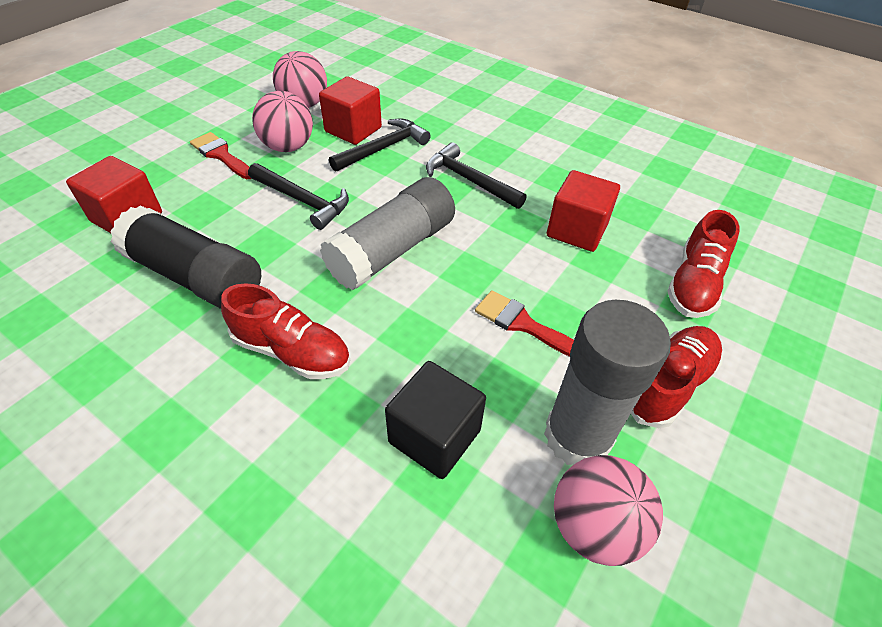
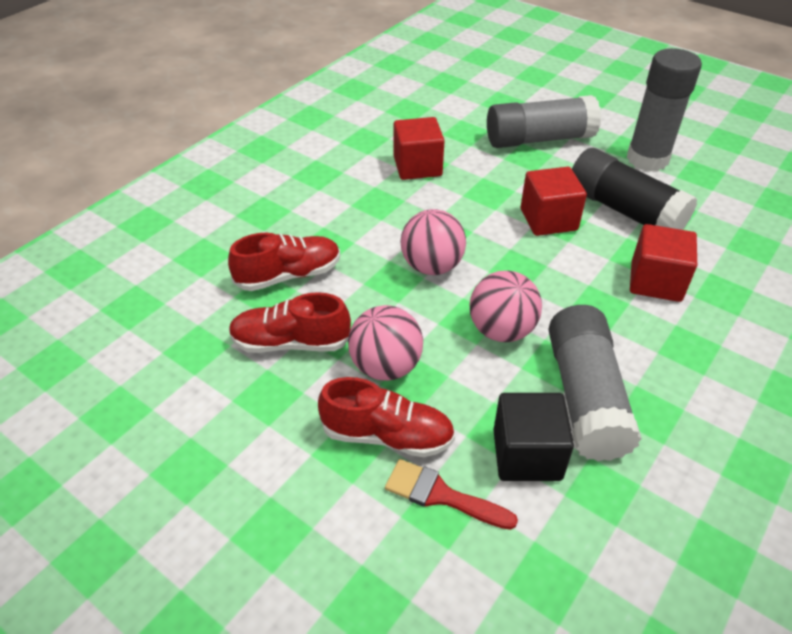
black hammer: 3 -> 0
grey glue stick: 2 -> 3
red brush: 2 -> 1

